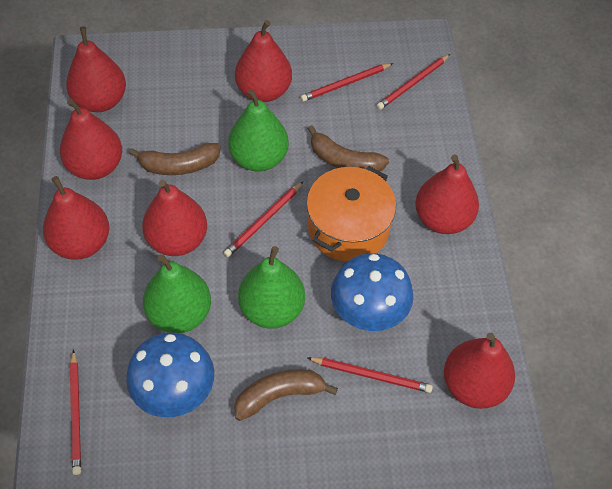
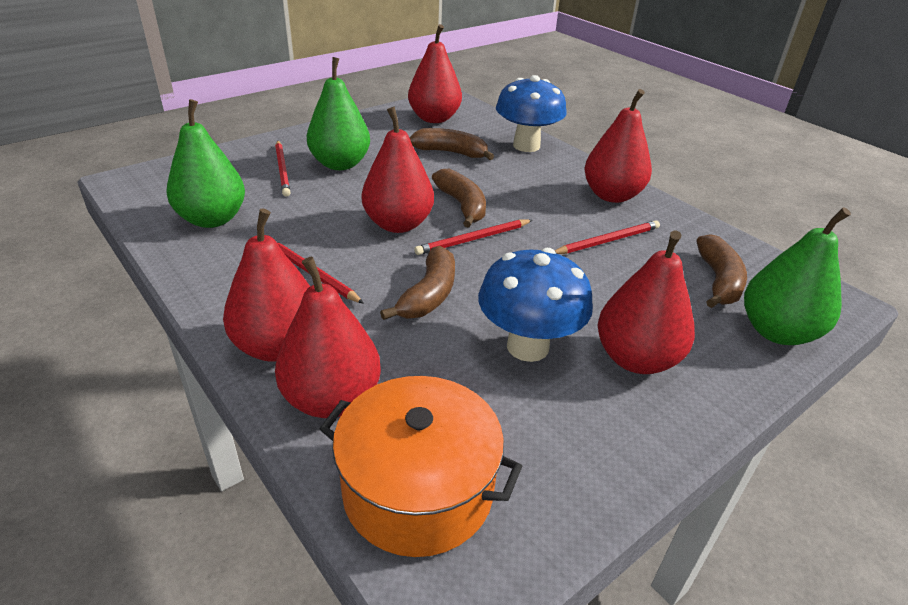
brown banana: 3 -> 4
red pear: 7 -> 6
red pencil: 5 -> 4

